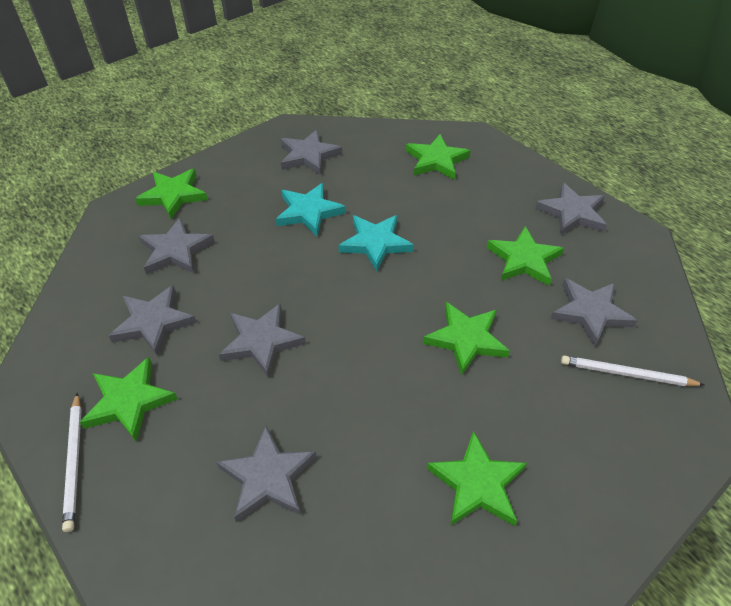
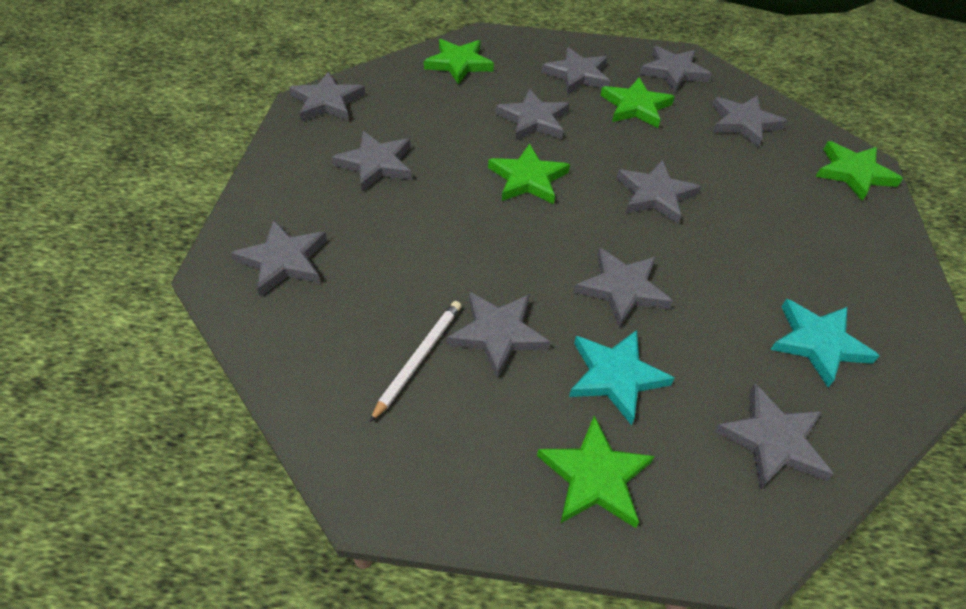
green star: 6 -> 5
grey star: 7 -> 11
white pencil: 2 -> 1

